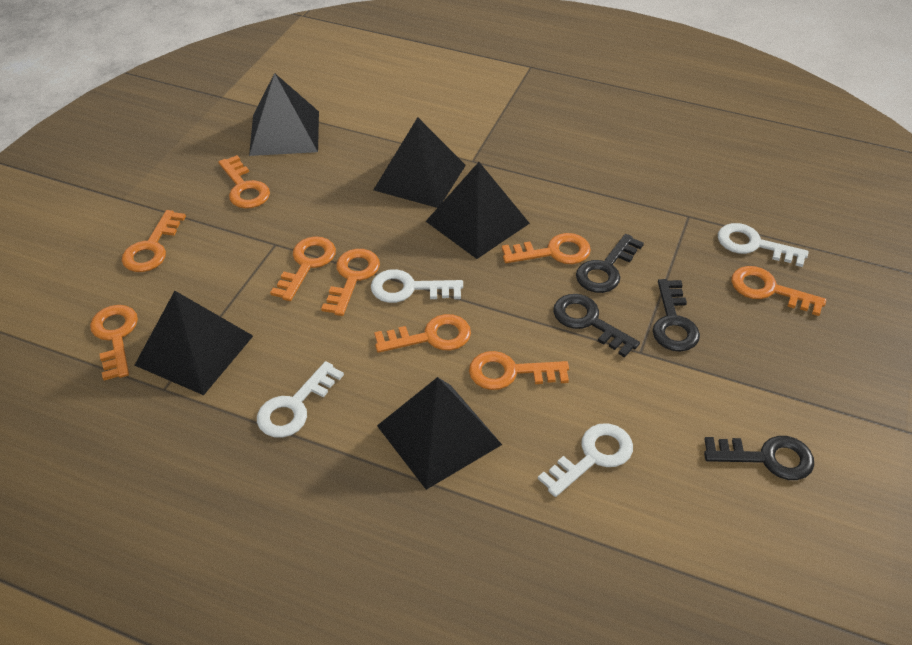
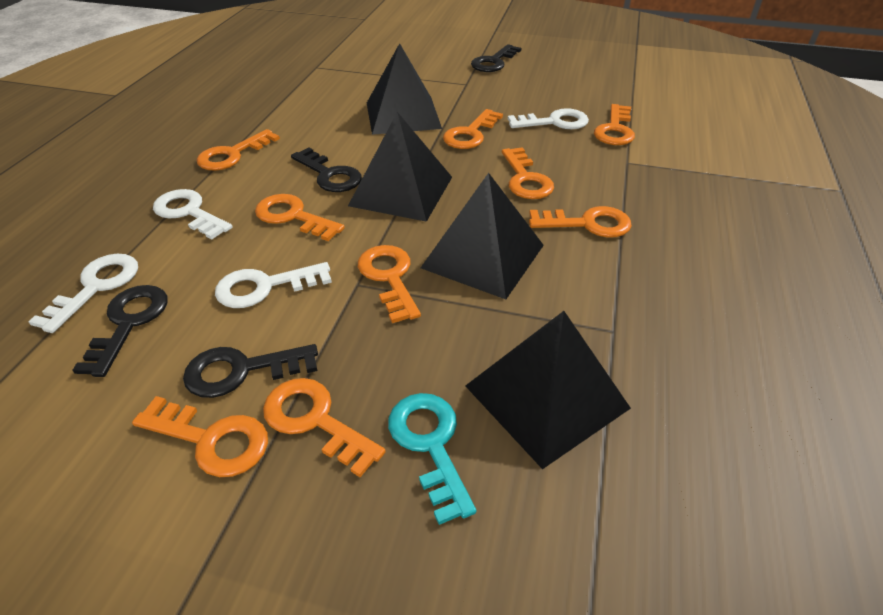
black pyramid: 5 -> 4
turquoise key: 0 -> 1

